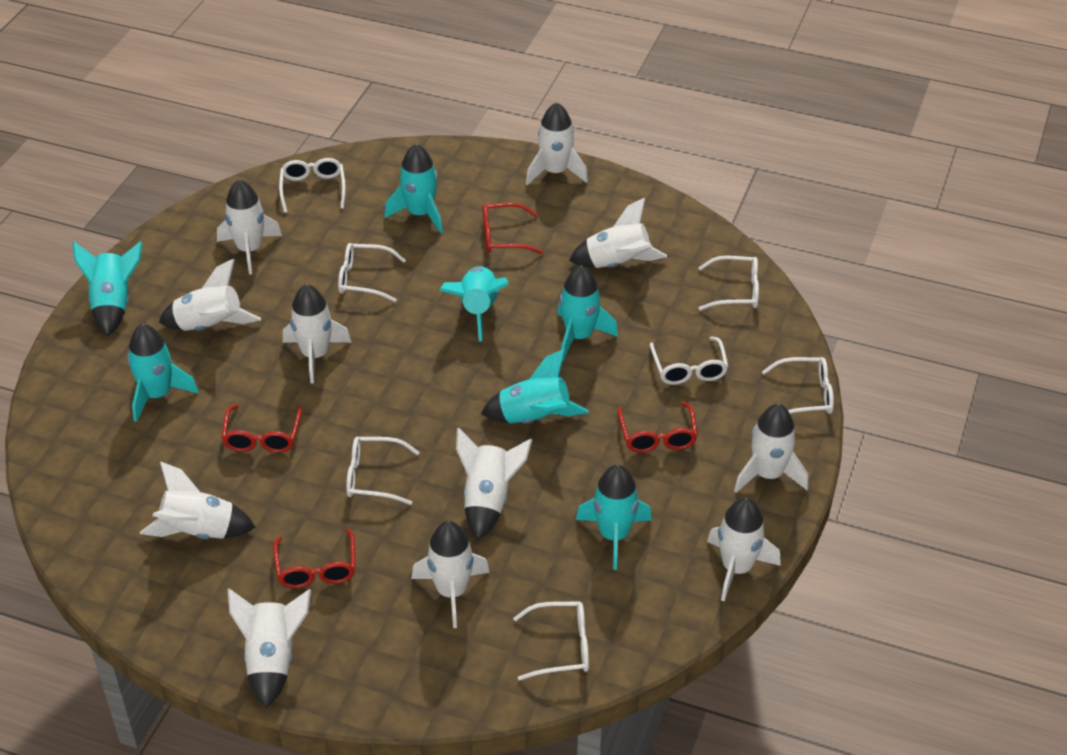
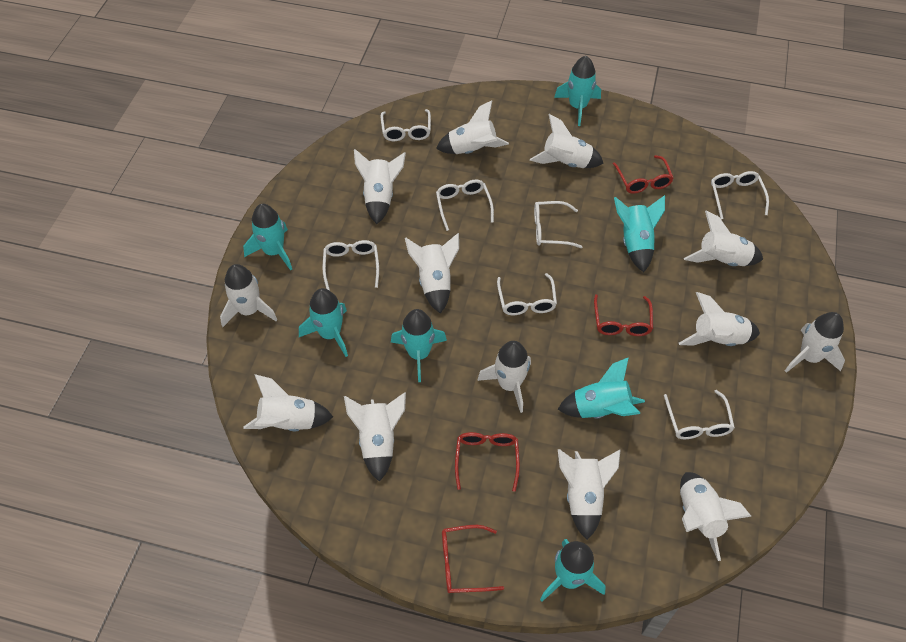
white rocket: 11 -> 13

